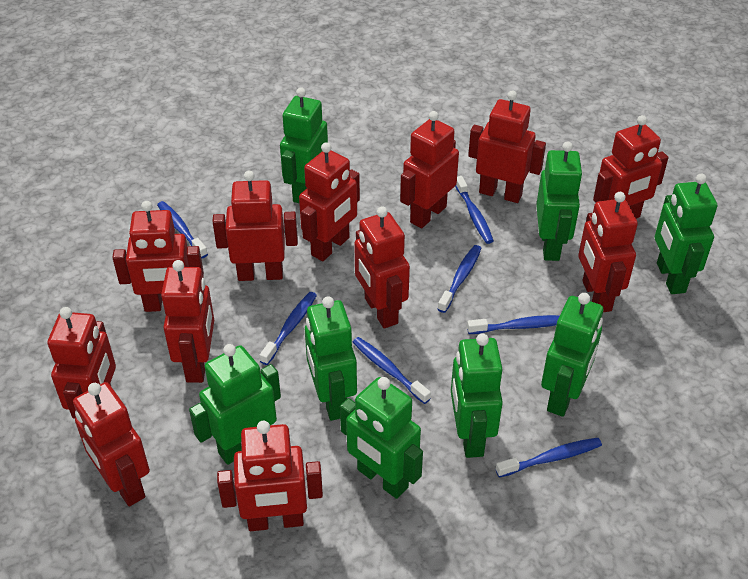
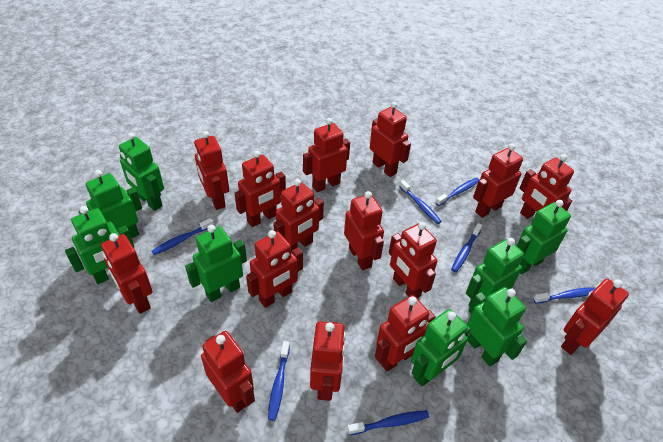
red robot: 12 -> 15

